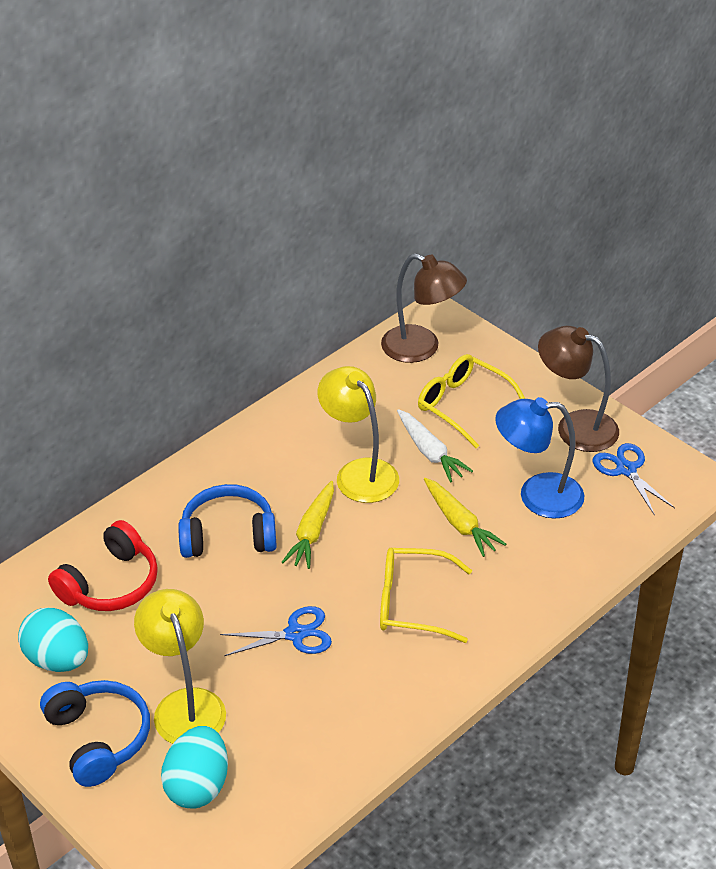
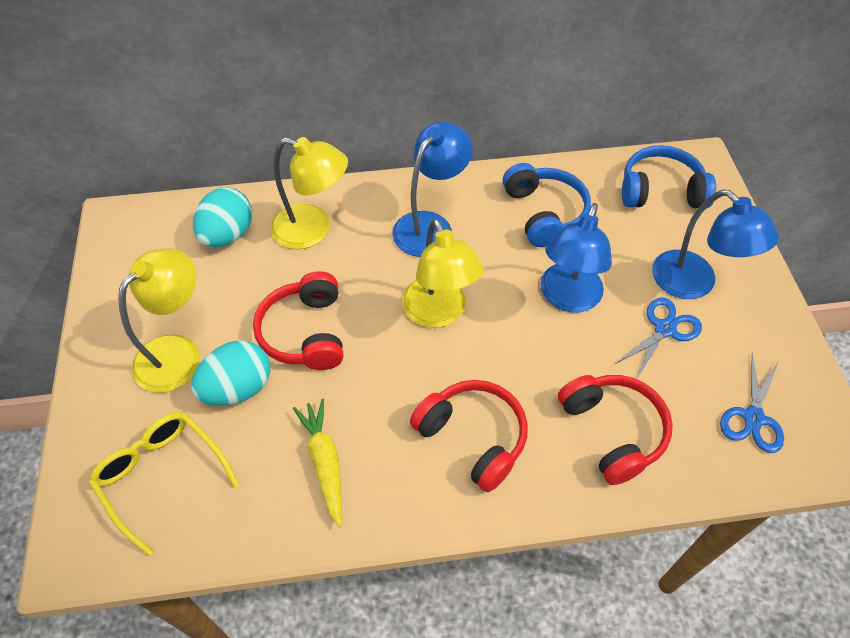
blue lamp: 1 -> 3
brown lamp: 2 -> 0
red headphones: 1 -> 3
white carrot: 1 -> 0
yellow carrot: 2 -> 1
yellow glasses: 2 -> 1
yellow lamp: 2 -> 3

